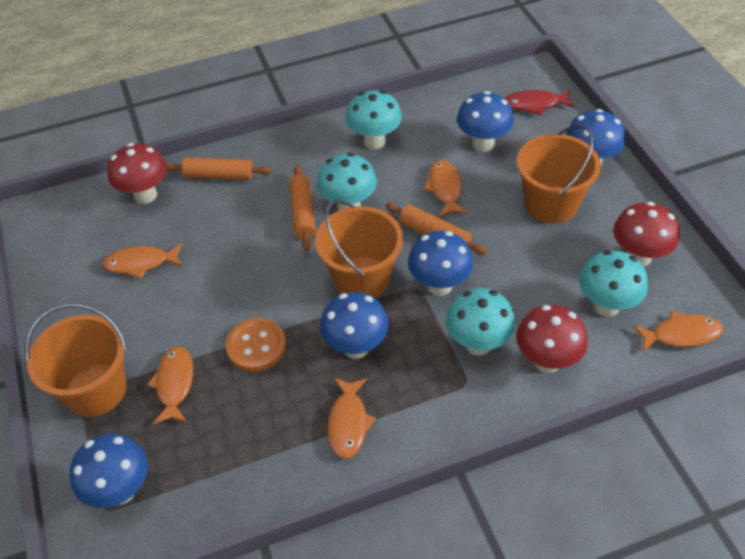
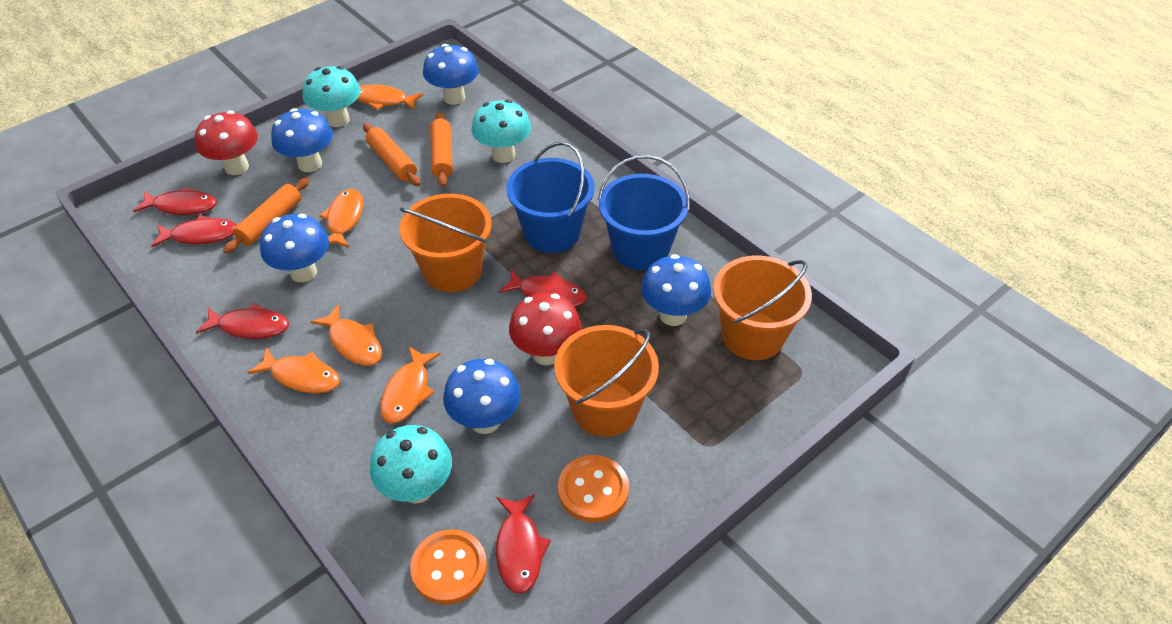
blue bucket: 0 -> 2
orange button: 1 -> 2
red fish: 1 -> 5
red mushroom: 3 -> 2
turquoise mushroom: 4 -> 3

